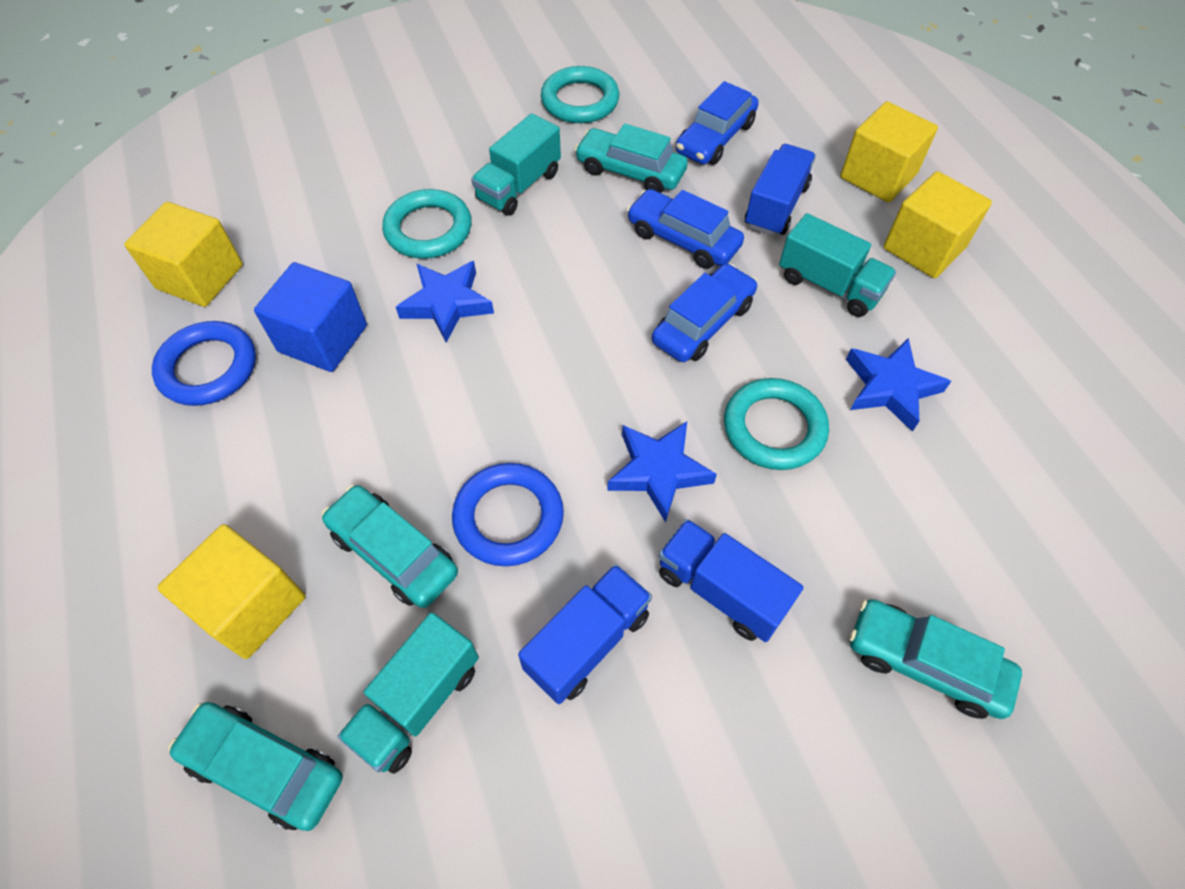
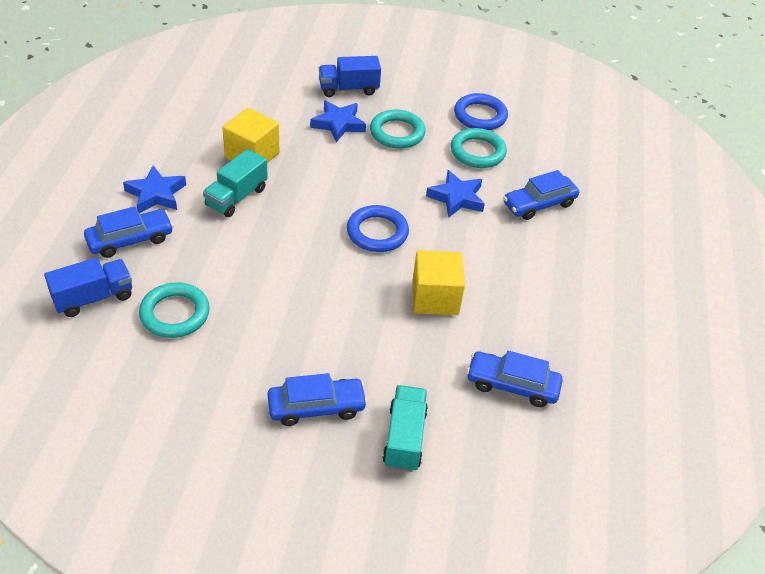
blue car: 3 -> 4
blue cube: 1 -> 0
blue truck: 3 -> 2
turquoise car: 4 -> 0
turquoise truck: 3 -> 2
yellow cube: 4 -> 2

